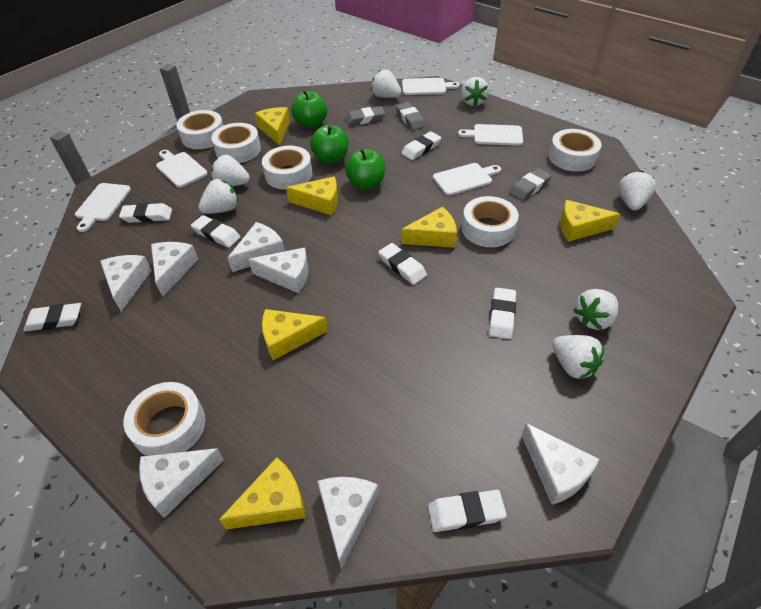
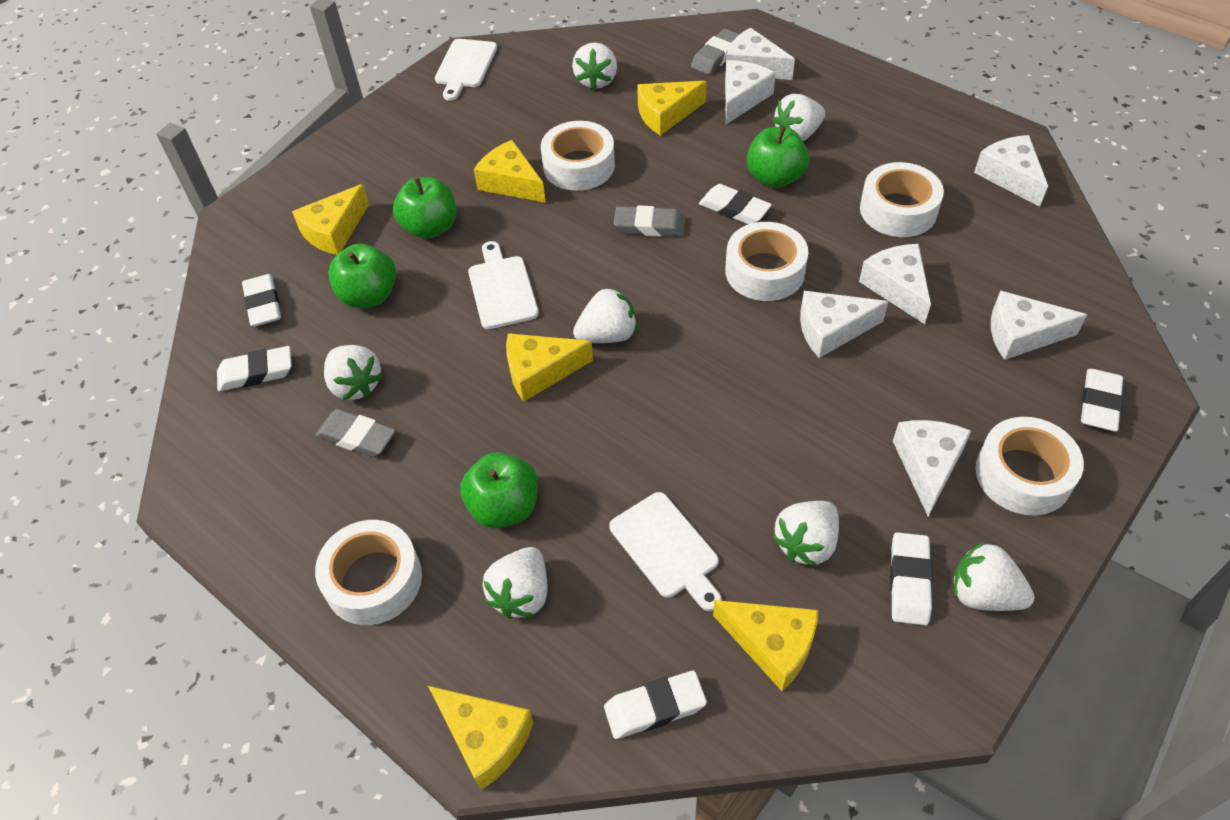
green apple: 3 -> 4
white cutting board: 5 -> 3
white eraser: 7 -> 6
white tape: 6 -> 5

